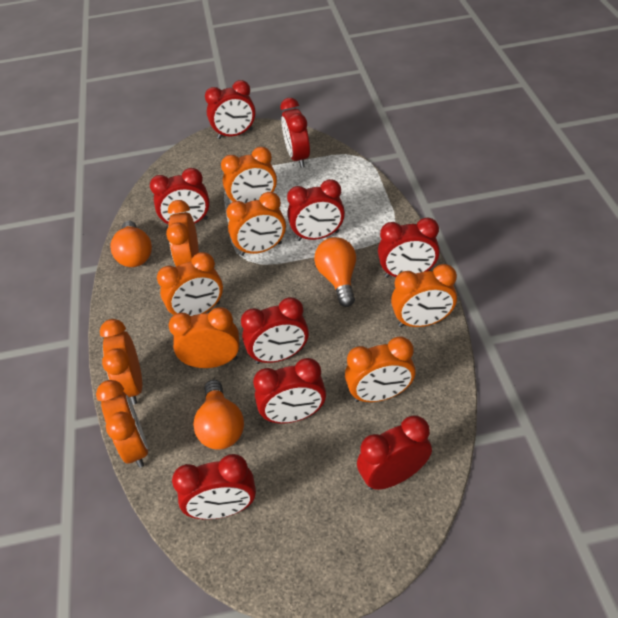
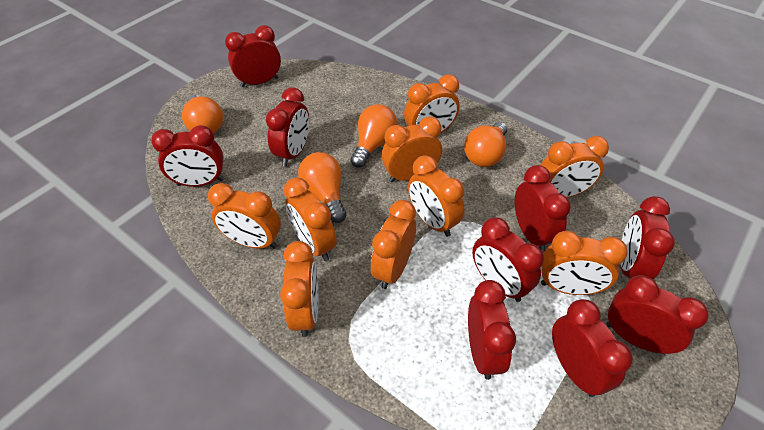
orange light bulb: 3 -> 4

